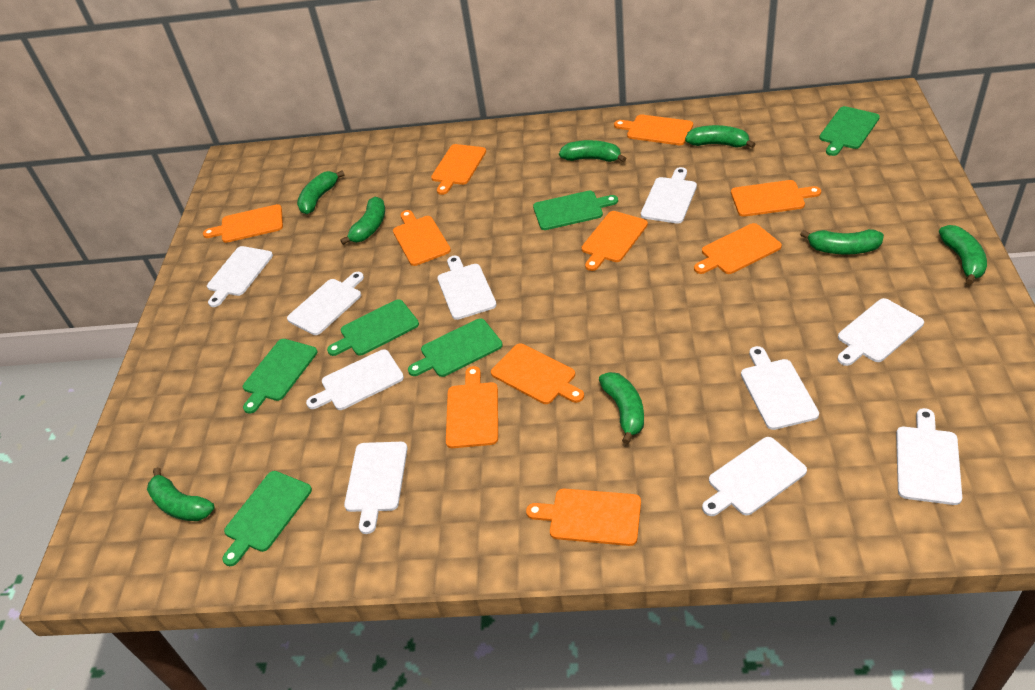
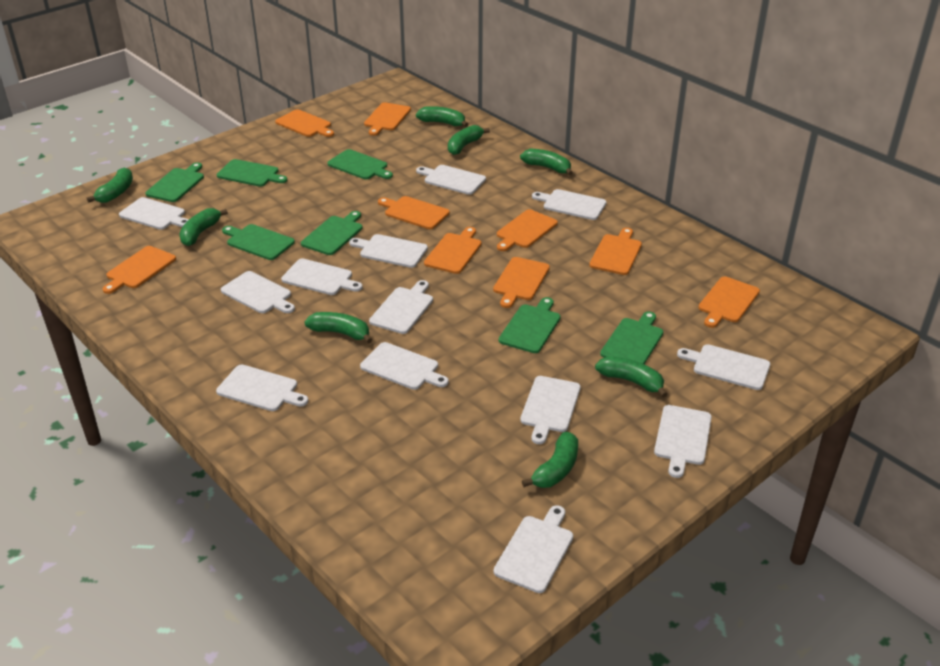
green cutting board: 6 -> 7
orange cutting board: 10 -> 9
white cutting board: 10 -> 13

